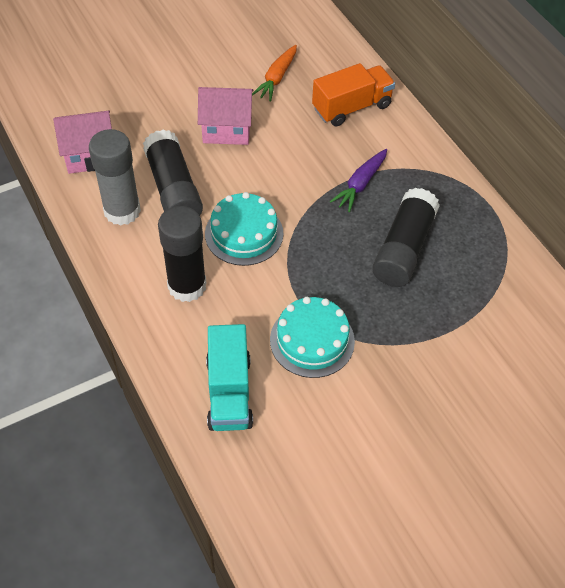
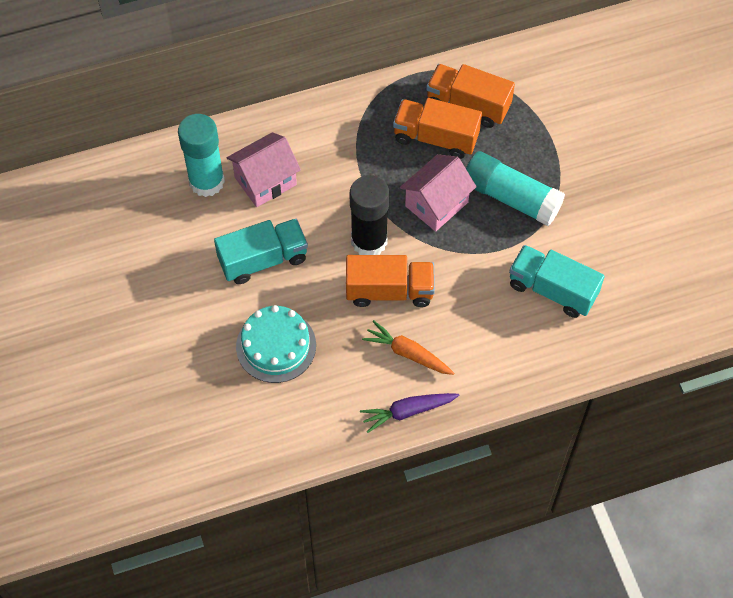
black glue stick: 3 -> 1
grey glue stick: 1 -> 0
orange truck: 1 -> 3
turquoise cake: 2 -> 1
turquoise glue stick: 0 -> 2
turquoise truck: 1 -> 2

